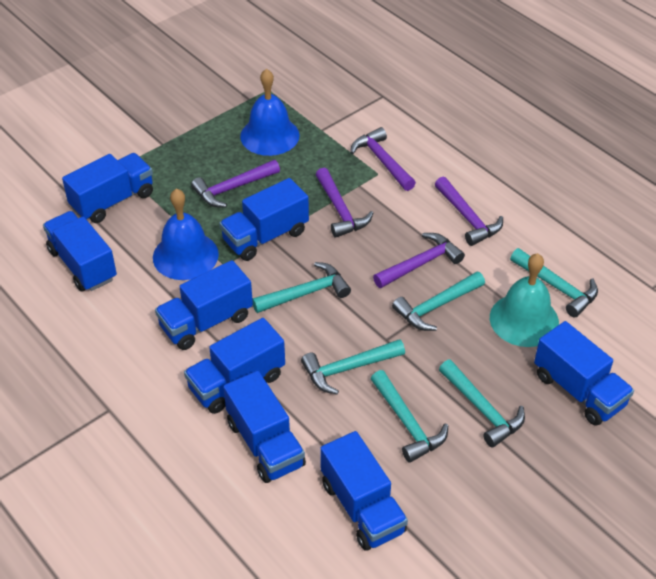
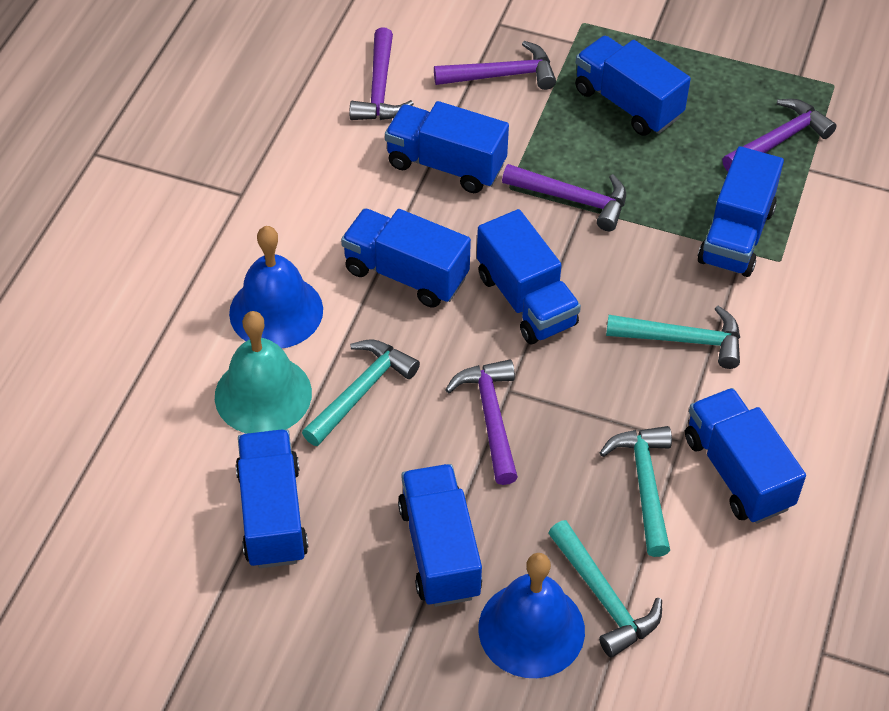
turquoise hammer: 6 -> 4

